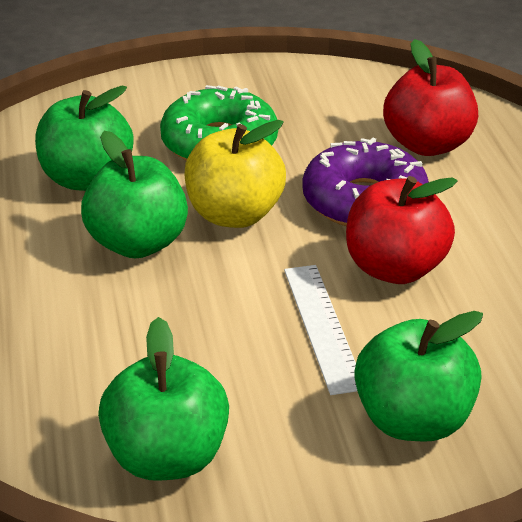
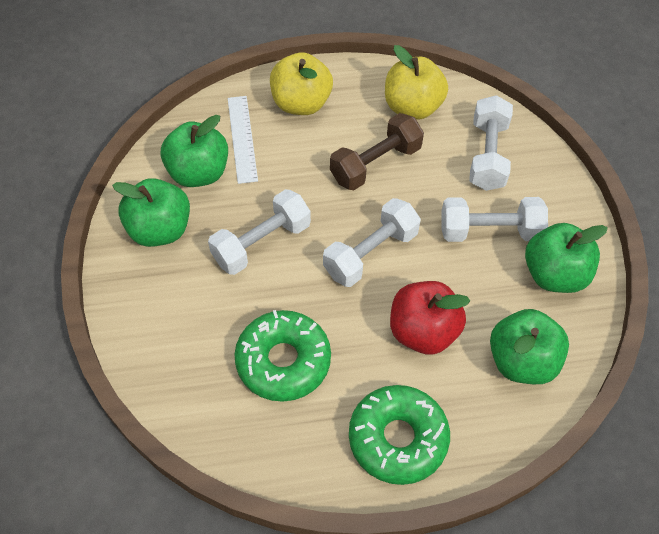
brown dumbbell: 0 -> 1
green donut: 1 -> 2
purple donut: 1 -> 0
red apple: 2 -> 1
white dumbbell: 0 -> 4
yellow apple: 1 -> 2

